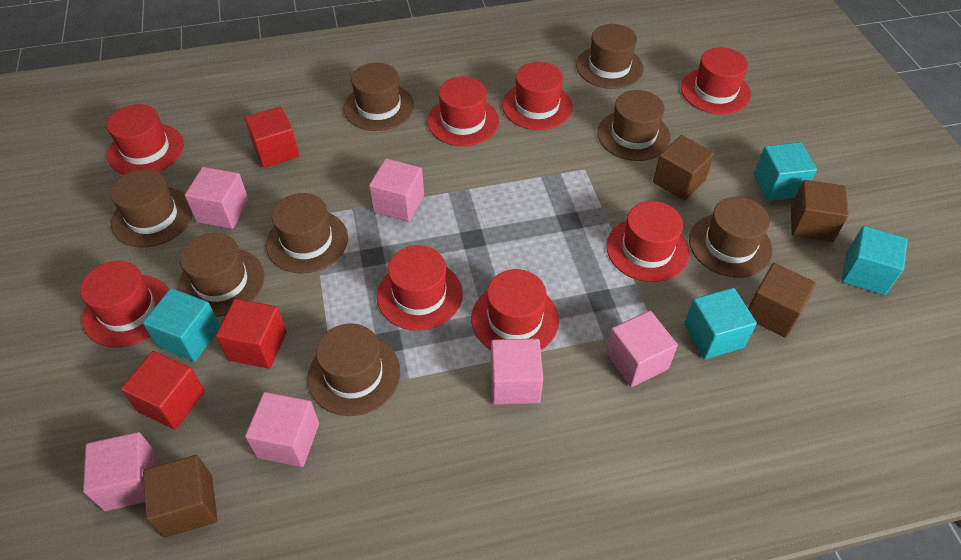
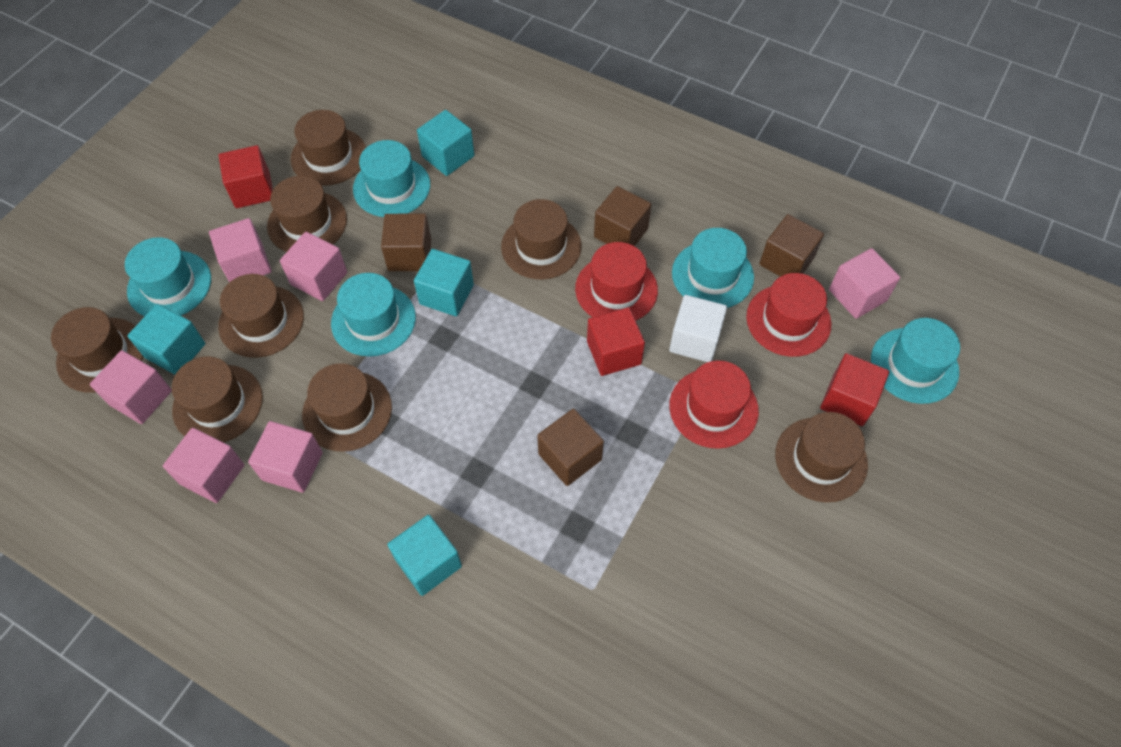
red hat: 8 -> 3
turquoise hat: 0 -> 5
white cube: 0 -> 1

